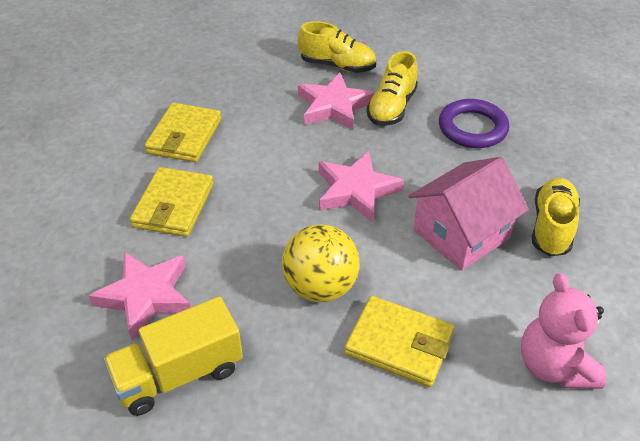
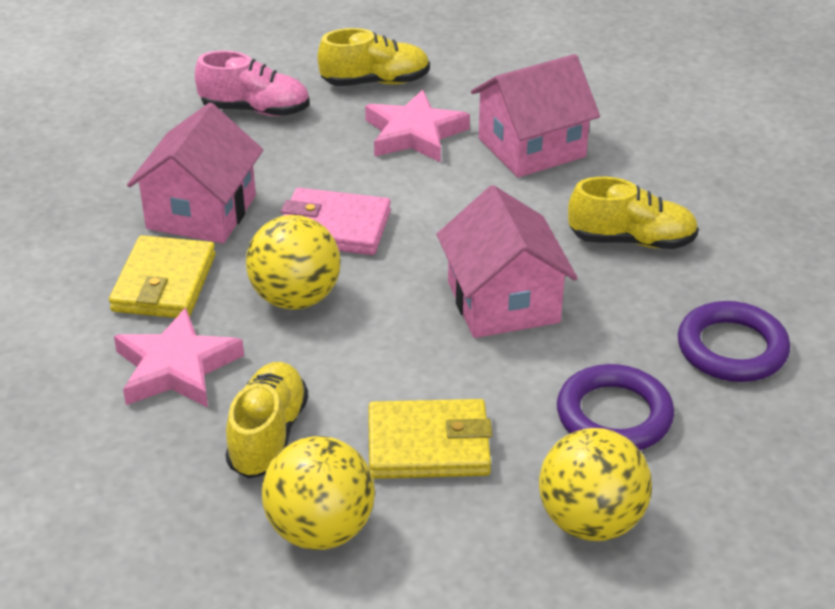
pink house: 1 -> 3
pink shoe: 0 -> 1
pink star: 3 -> 2
pink teddy bear: 1 -> 0
pink wallet: 0 -> 1
purple ring: 1 -> 2
yellow ball: 1 -> 3
yellow truck: 1 -> 0
yellow wallet: 3 -> 2

